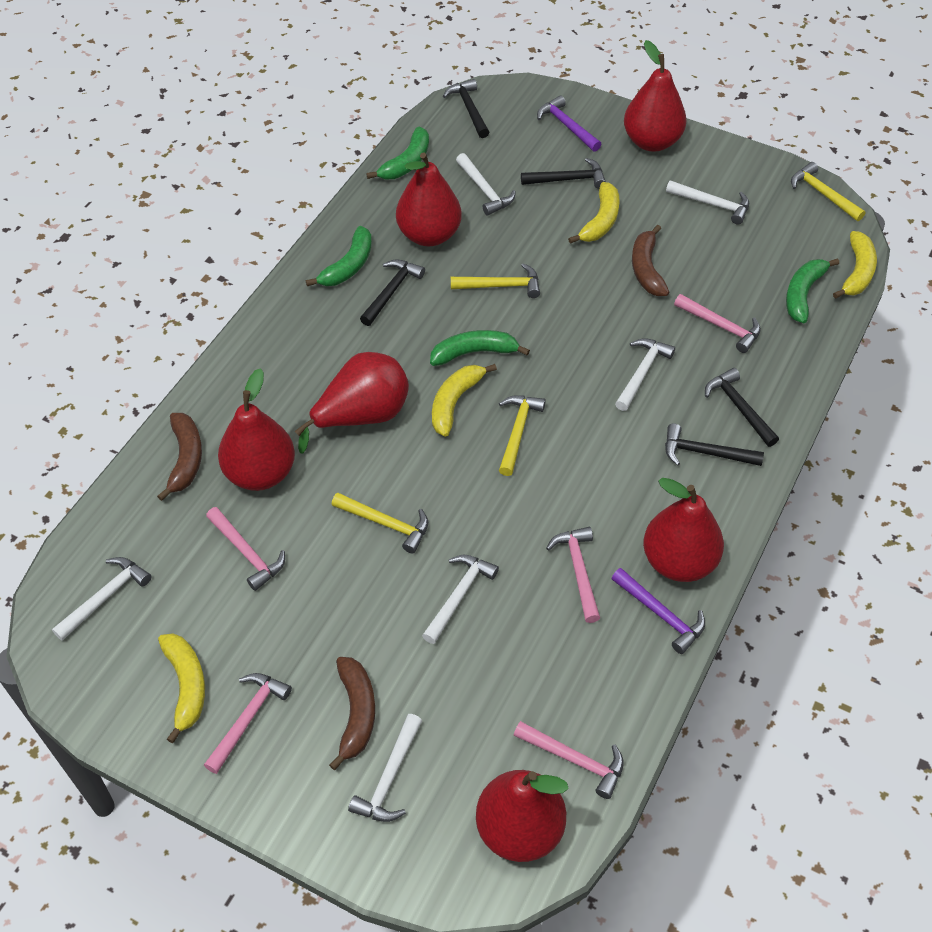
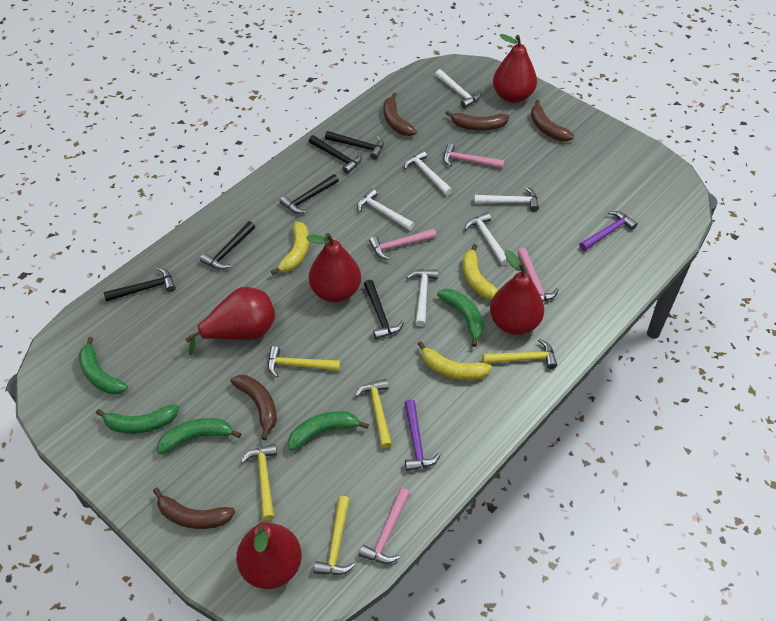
black hammer: 5 -> 6
brown banana: 3 -> 5
green banana: 4 -> 5
pink hammer: 5 -> 4
red pear: 6 -> 5
yellow banana: 4 -> 3
yellow hammer: 4 -> 5

